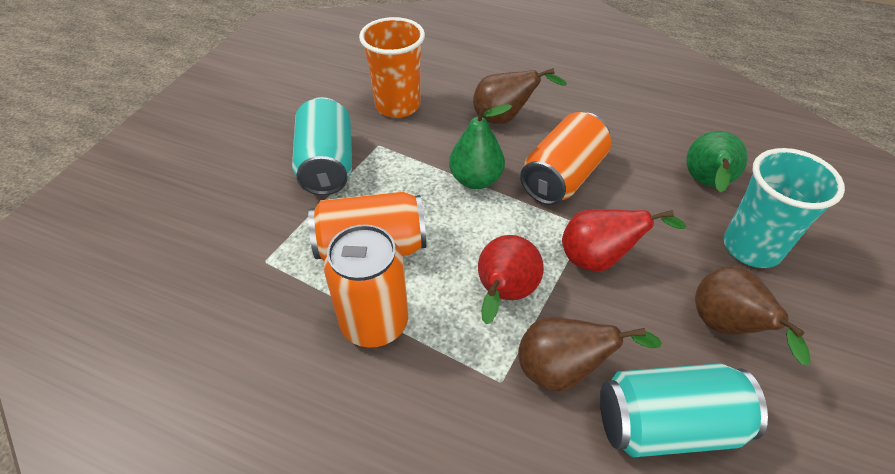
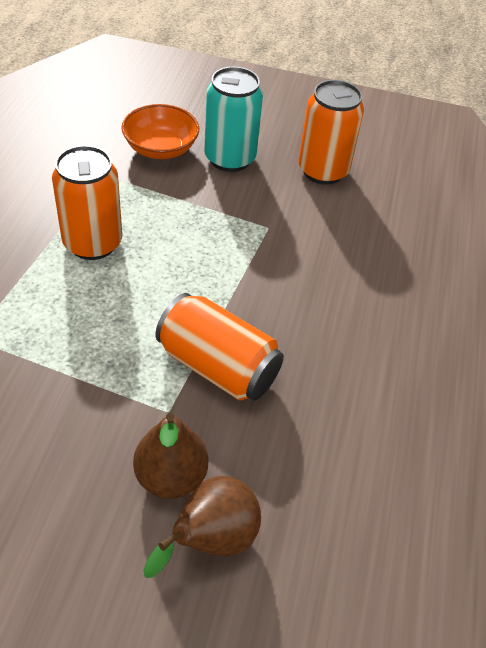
brown pear: 3 -> 2
green pear: 2 -> 0
orange bowl: 0 -> 1
orange cup: 1 -> 0
red pear: 2 -> 0
turquoise can: 2 -> 1
turquoise cup: 1 -> 0

